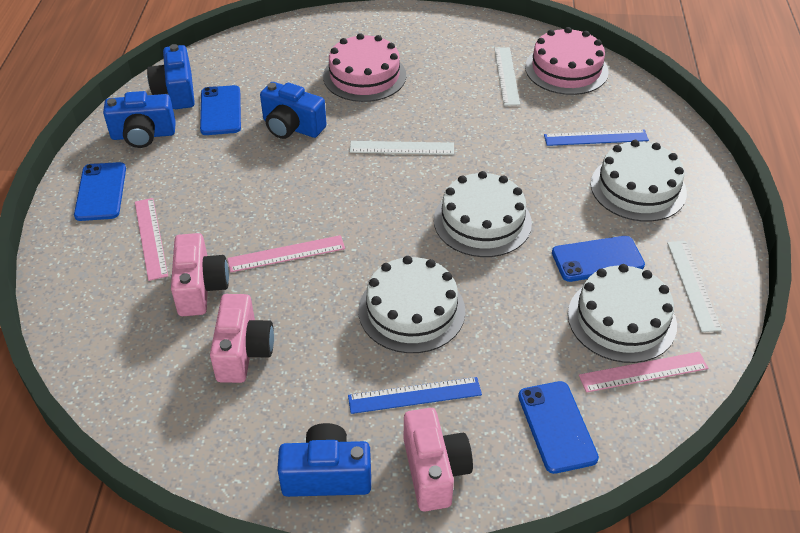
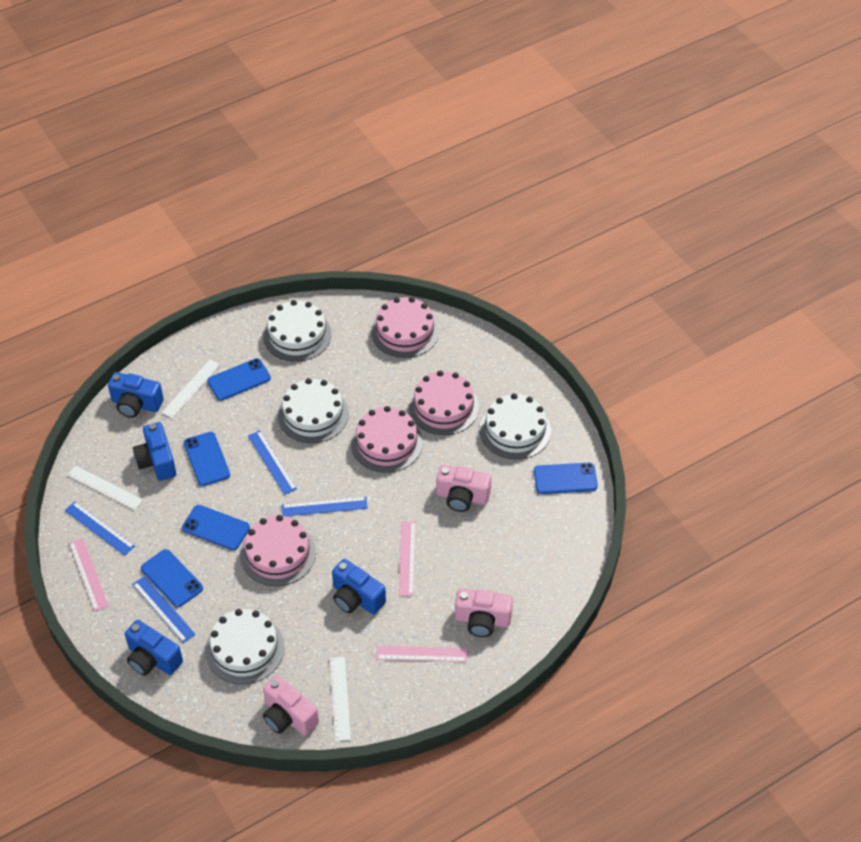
blue phone: 4 -> 5
blue ruler: 2 -> 4
pink cake: 2 -> 4

